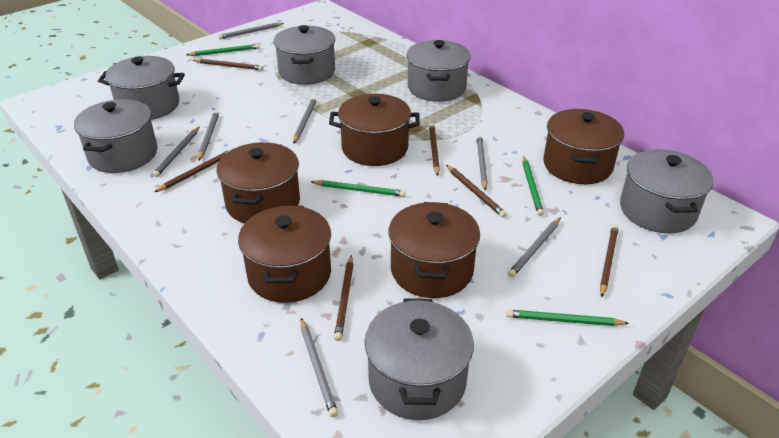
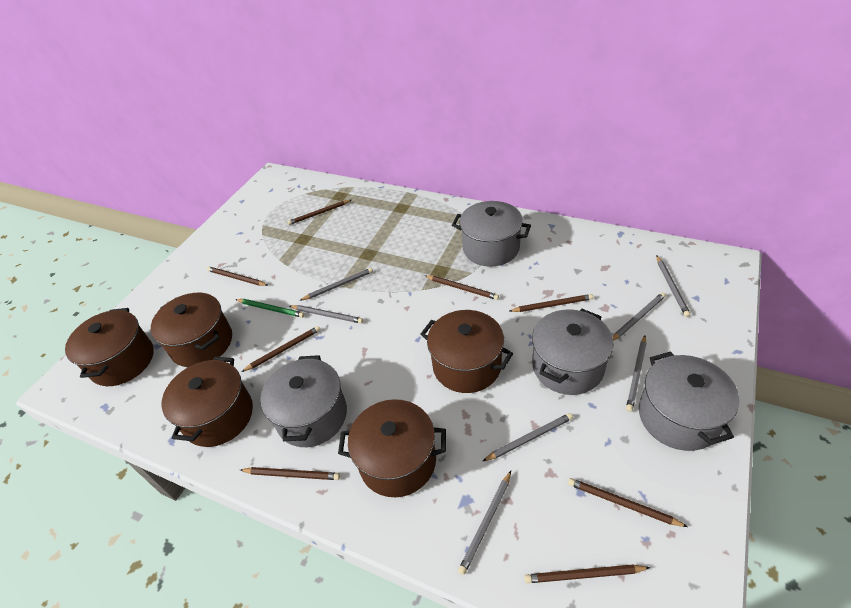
brown pencil: 6 -> 8
green pencil: 4 -> 1
grey pot: 6 -> 4

